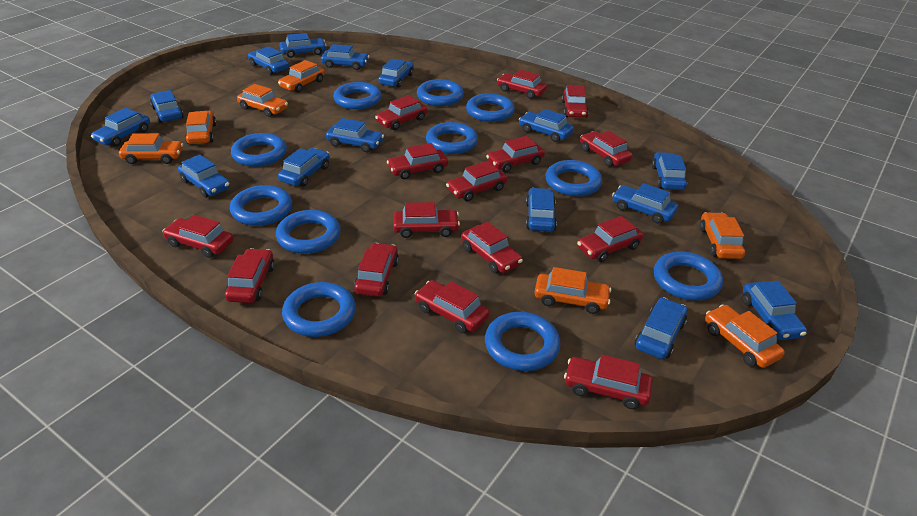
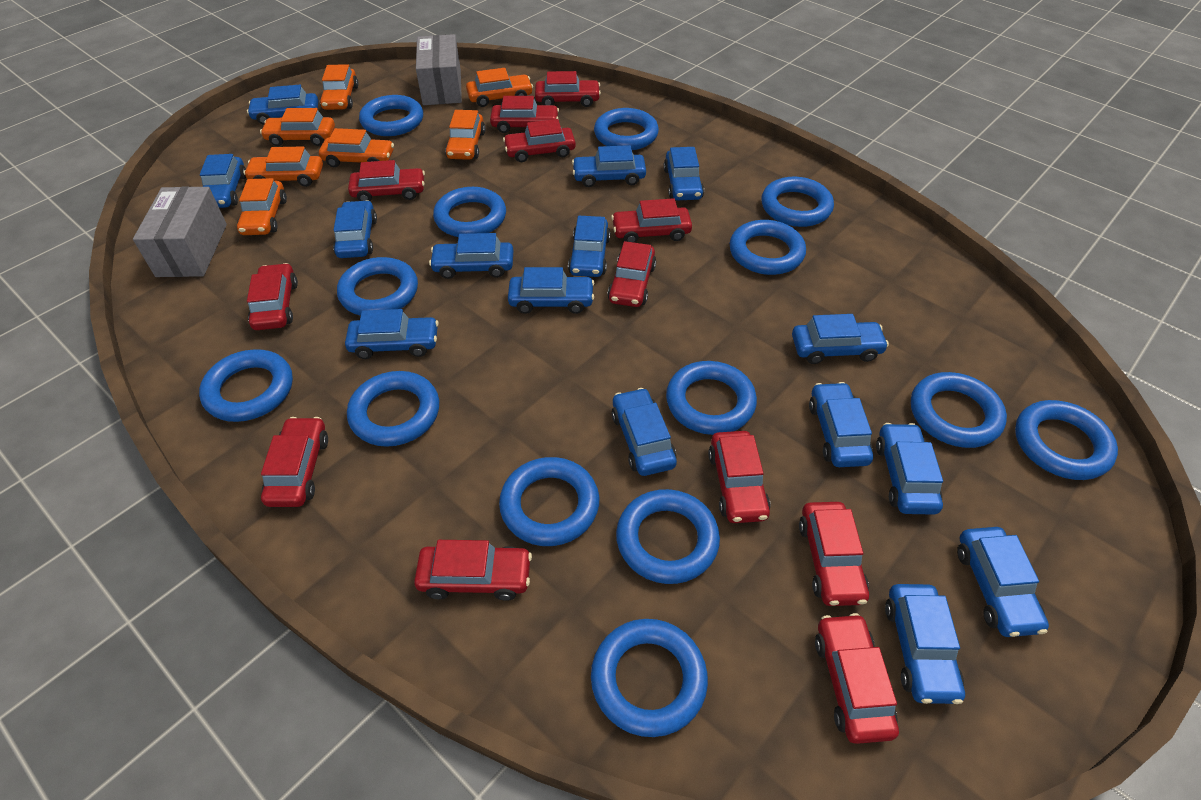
blue ring: 11 -> 14
grey box: 0 -> 2
red car: 15 -> 12

